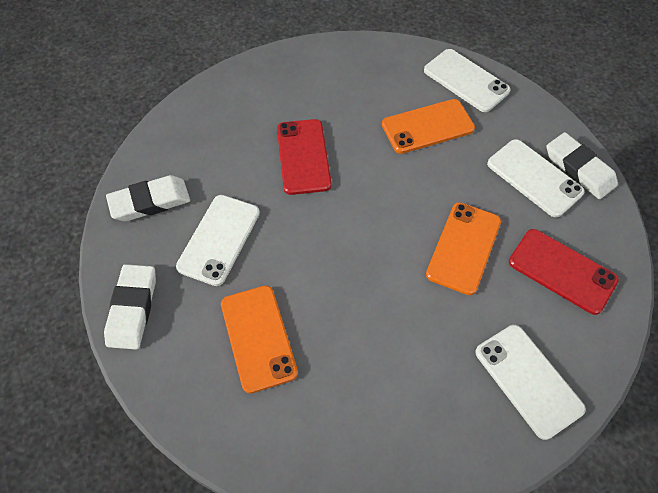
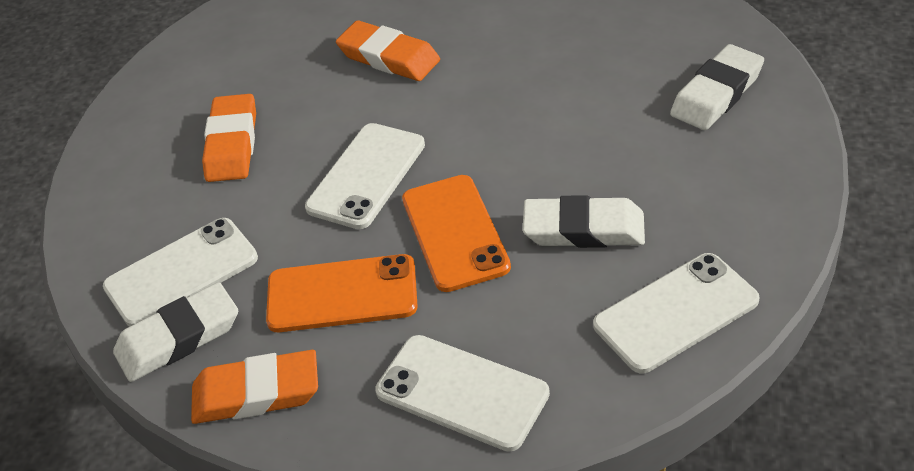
orange eraser: 0 -> 3
orange phone: 3 -> 2
red phone: 2 -> 0

